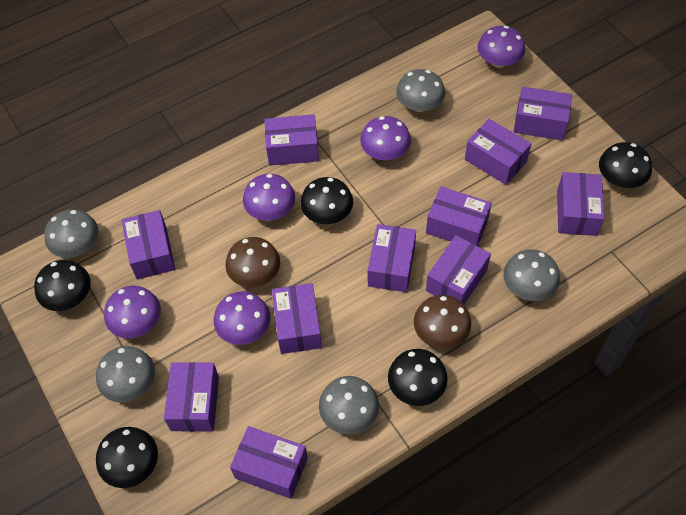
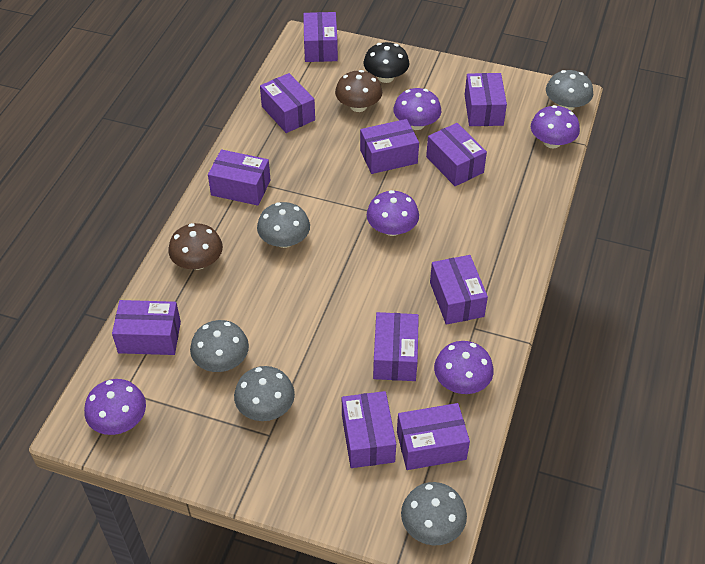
black mushroom: 5 -> 1

